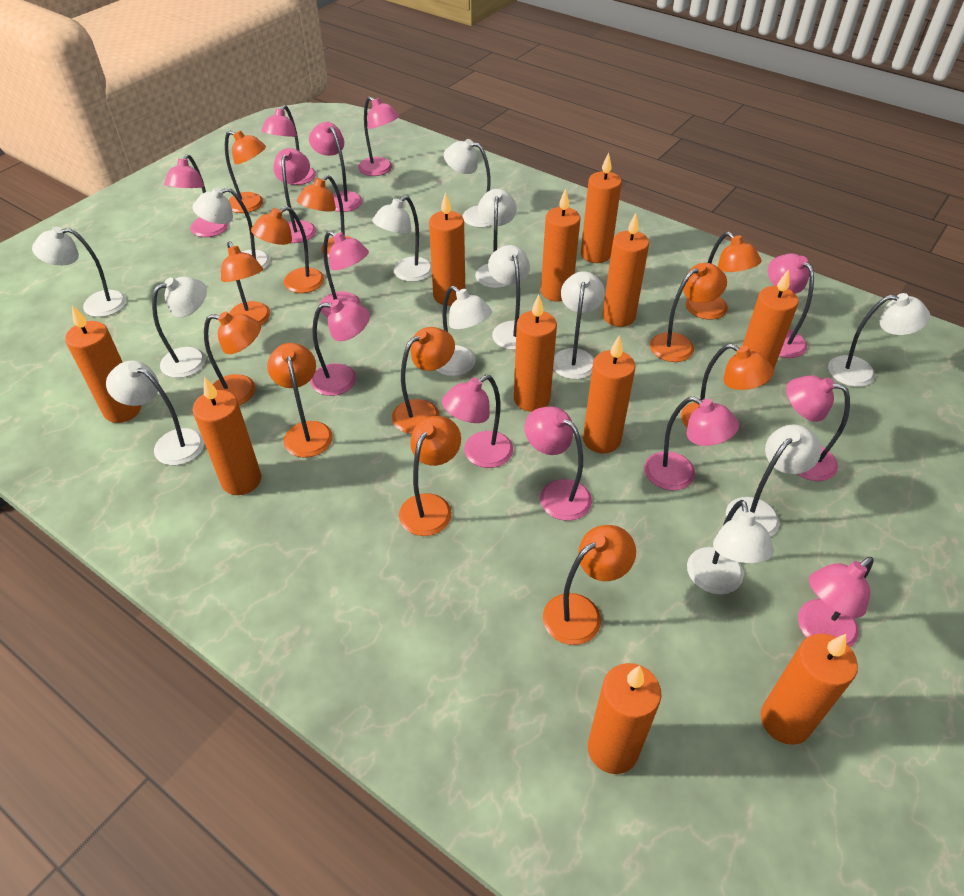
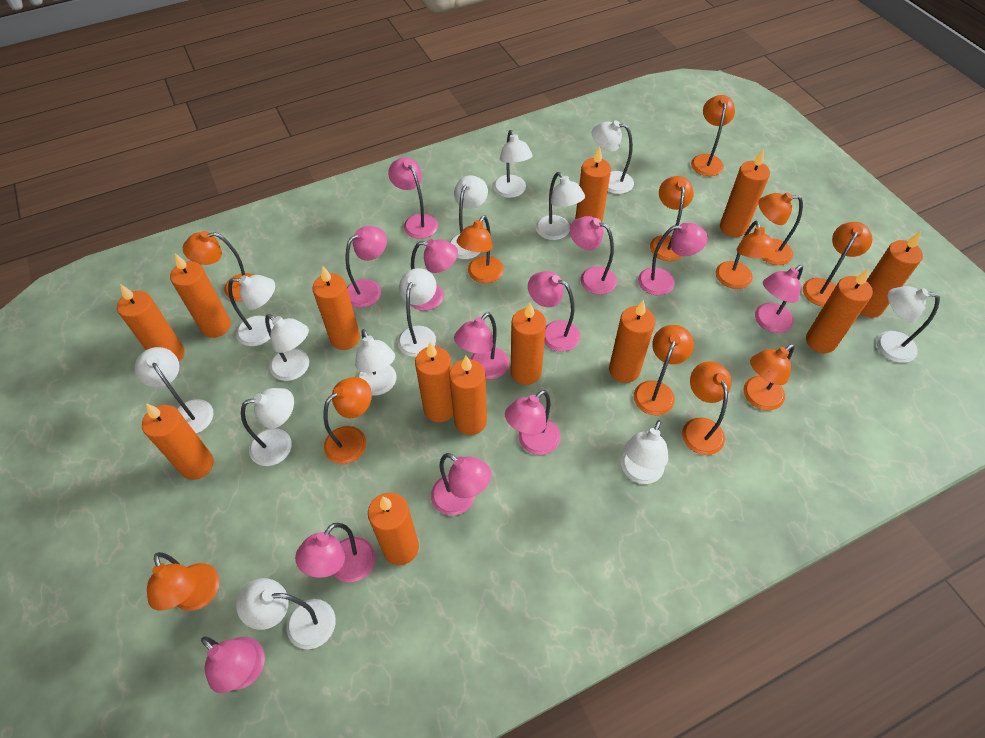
orange candle: 11 -> 13
pink lamp: 13 -> 12

